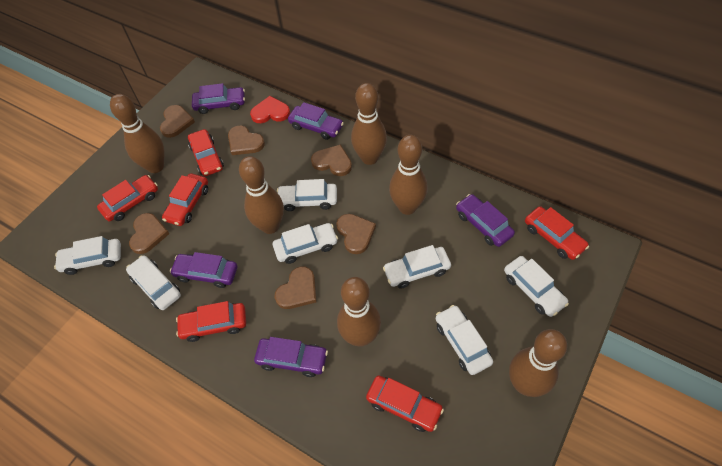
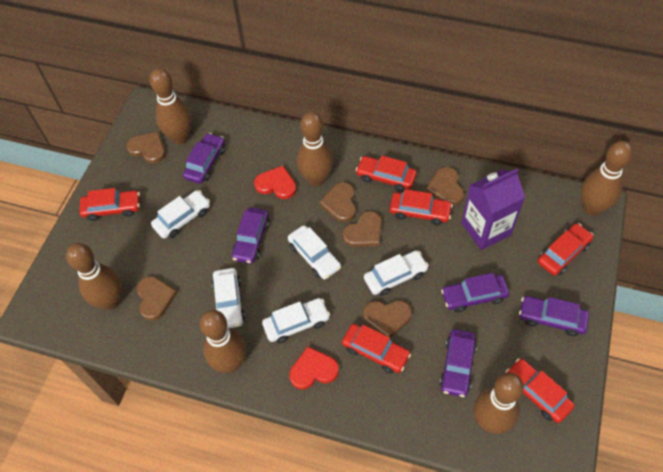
purple carton: 0 -> 1
red heart: 1 -> 2
white car: 7 -> 5

